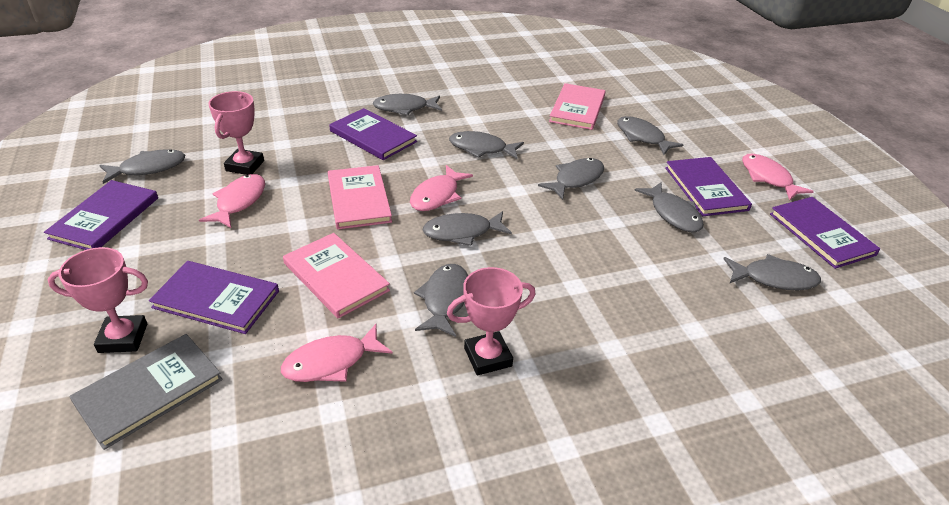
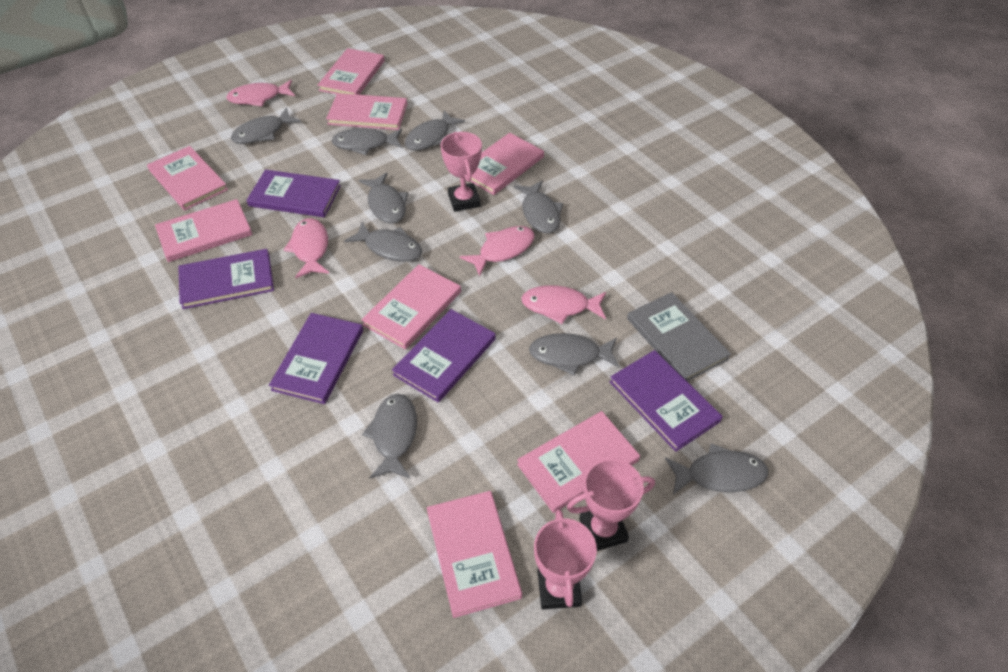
pink book: 3 -> 8

